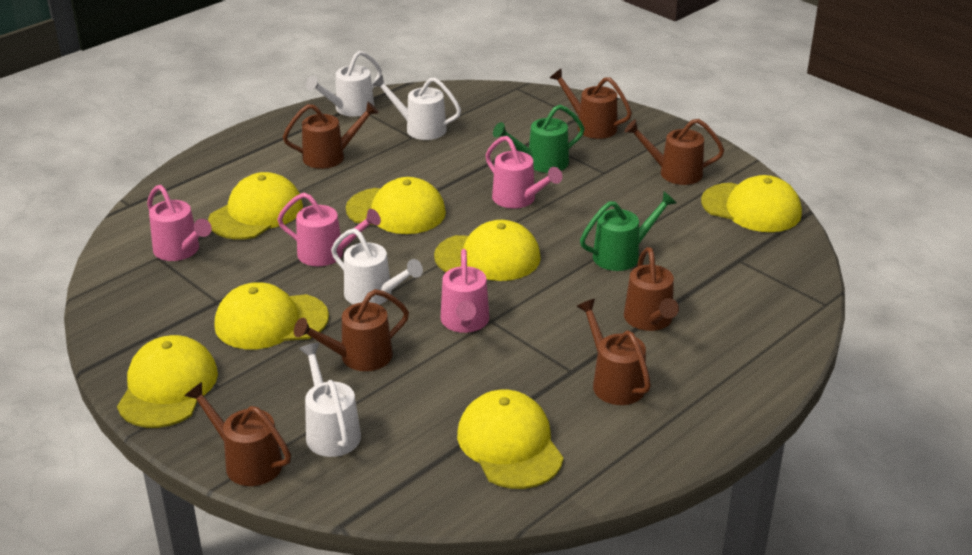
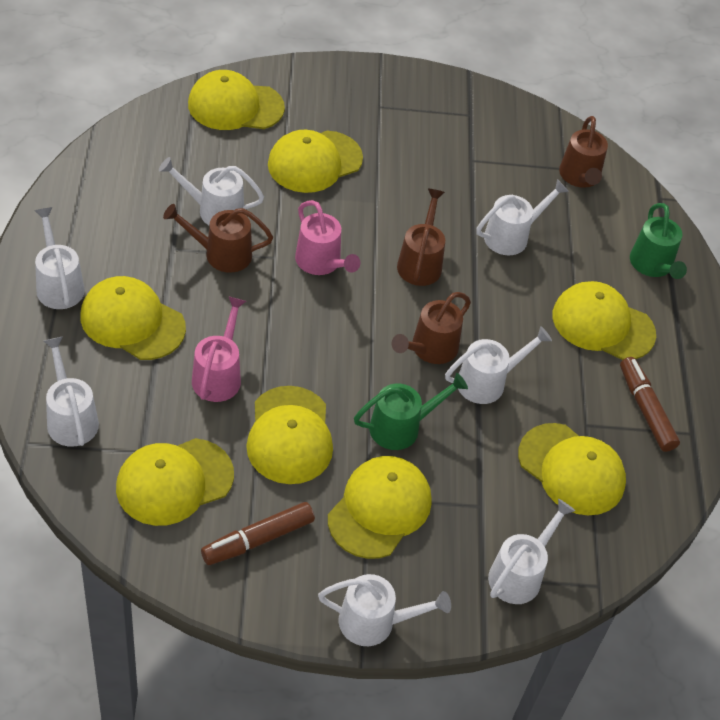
brown marker: 0 -> 2
brown watering can: 7 -> 4
pink watering can: 4 -> 2
white watering can: 4 -> 7
yellow cap: 7 -> 8

